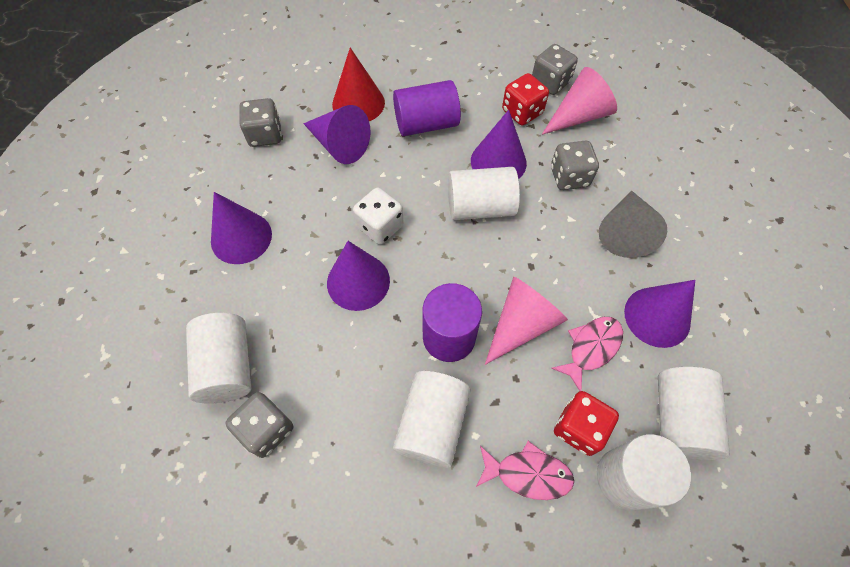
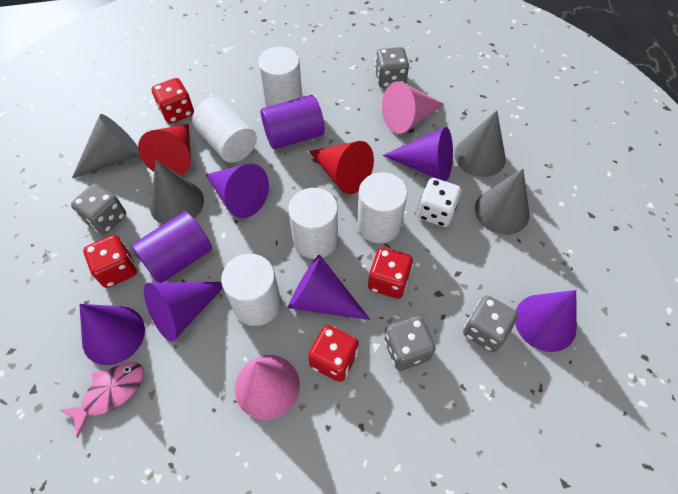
grey cone: 1 -> 4
pink fish: 2 -> 1
purple cone: 5 -> 6
red cone: 1 -> 2
red dice: 2 -> 4

